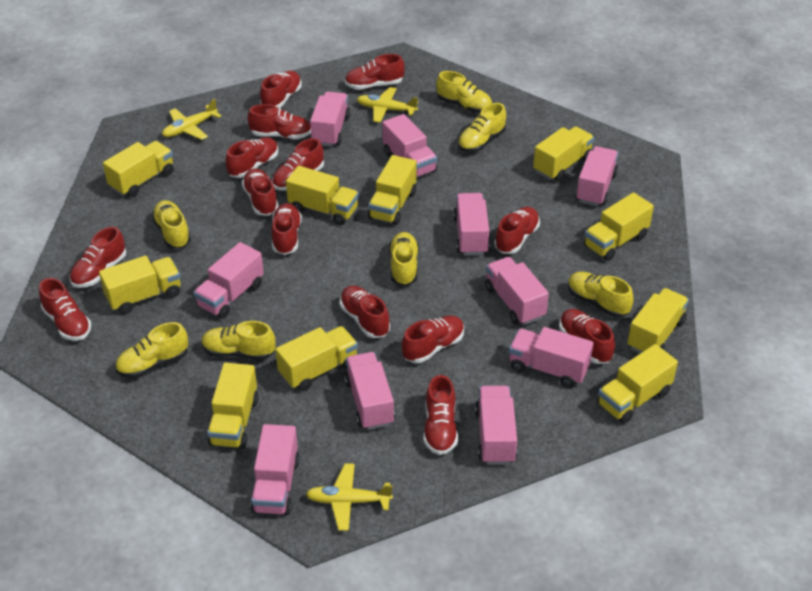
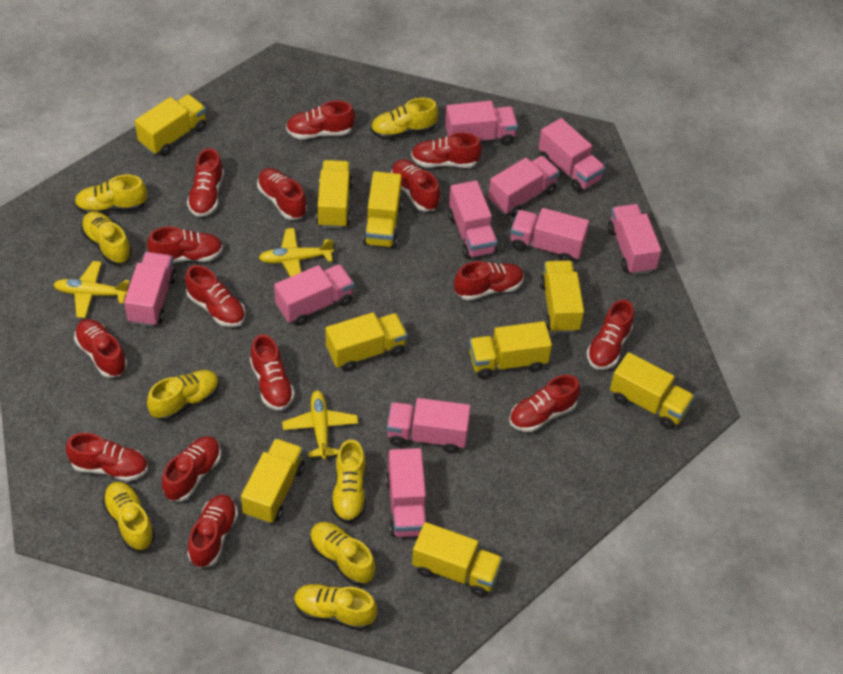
red shoe: 14 -> 15
yellow shoe: 7 -> 8
yellow truck: 10 -> 9

